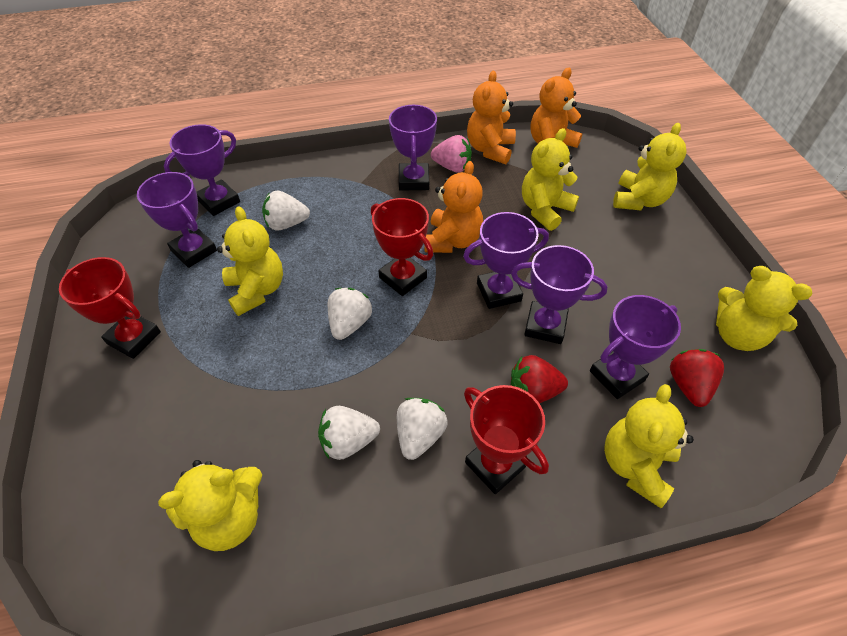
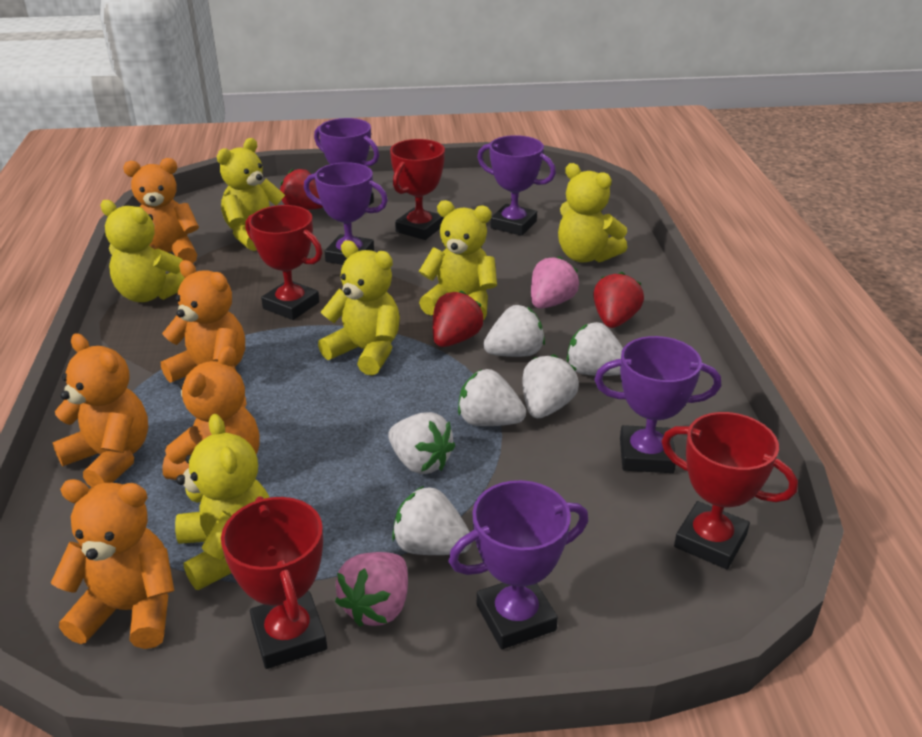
orange teddy bear: 3 -> 5
pink strawberry: 1 -> 2
purple trophy: 6 -> 5
red strawberry: 2 -> 3
red trophy: 3 -> 4
white strawberry: 4 -> 6

